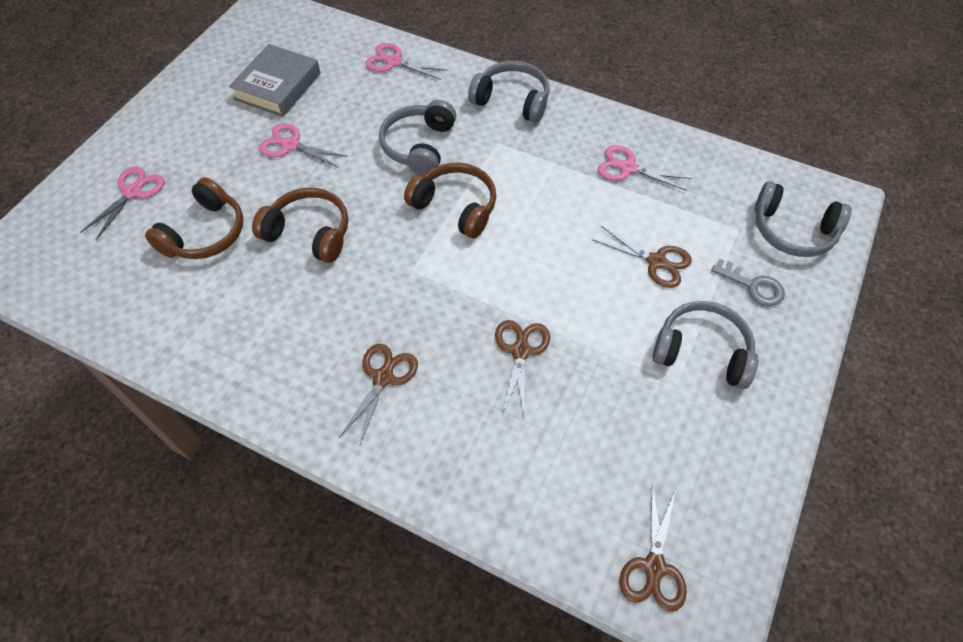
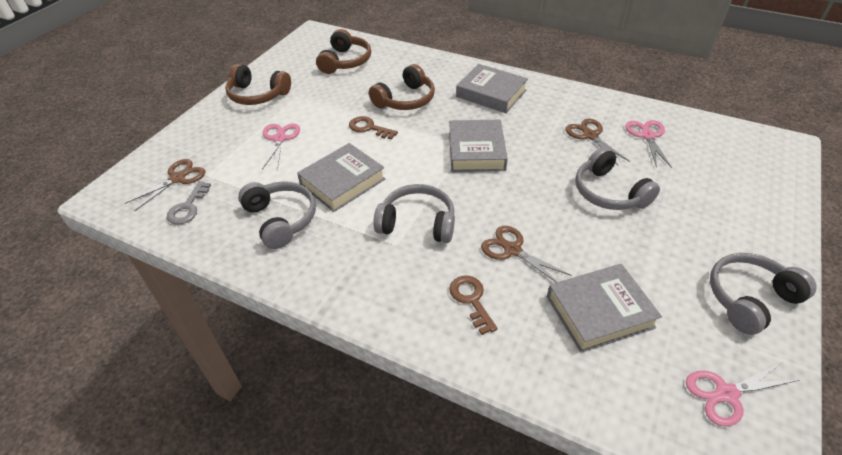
brown key: 0 -> 2
brown scissors: 4 -> 3
grey book: 1 -> 4
pink scissors: 4 -> 3

